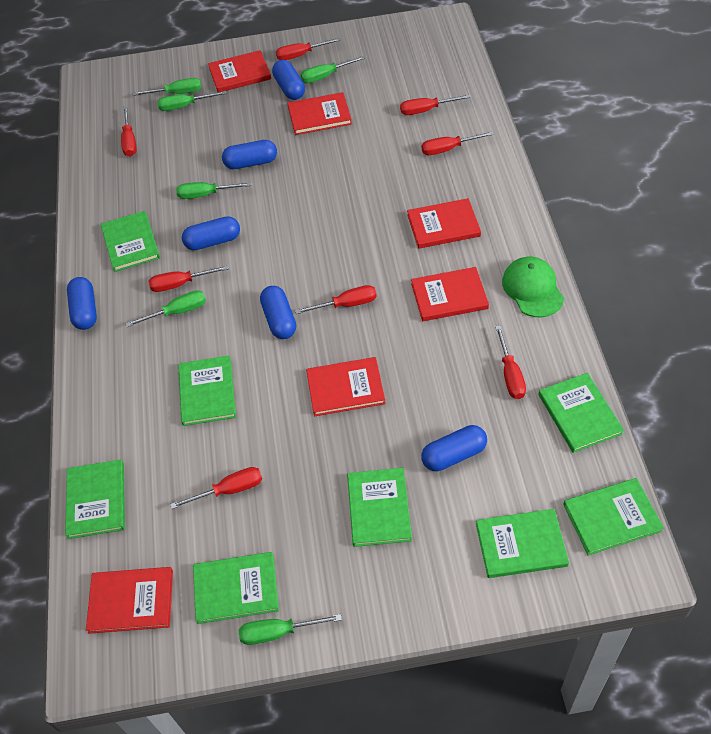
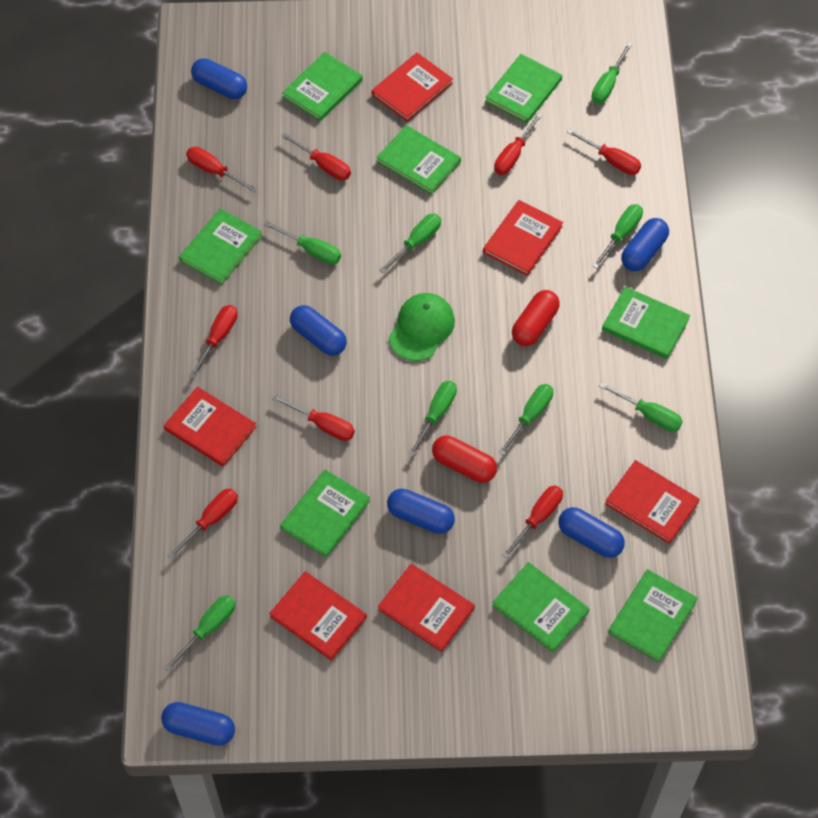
green screwdriver: 6 -> 8
red capsule: 0 -> 2

